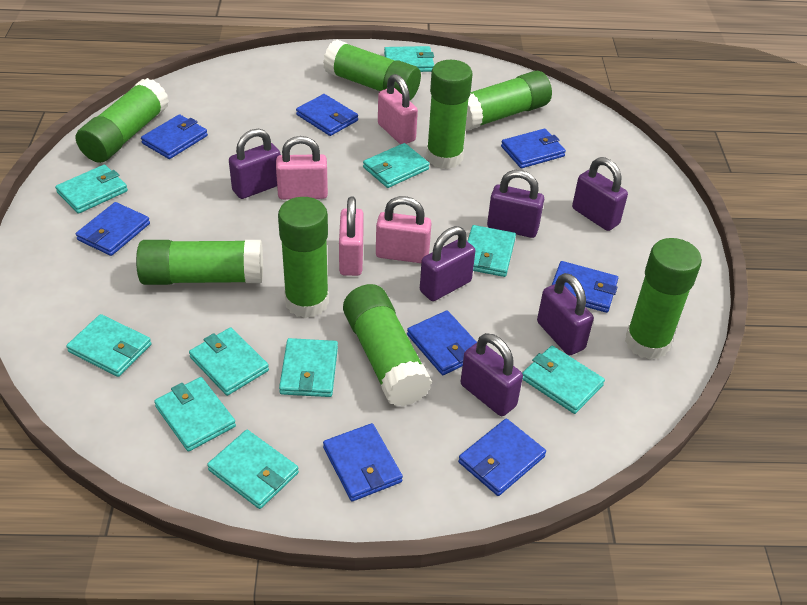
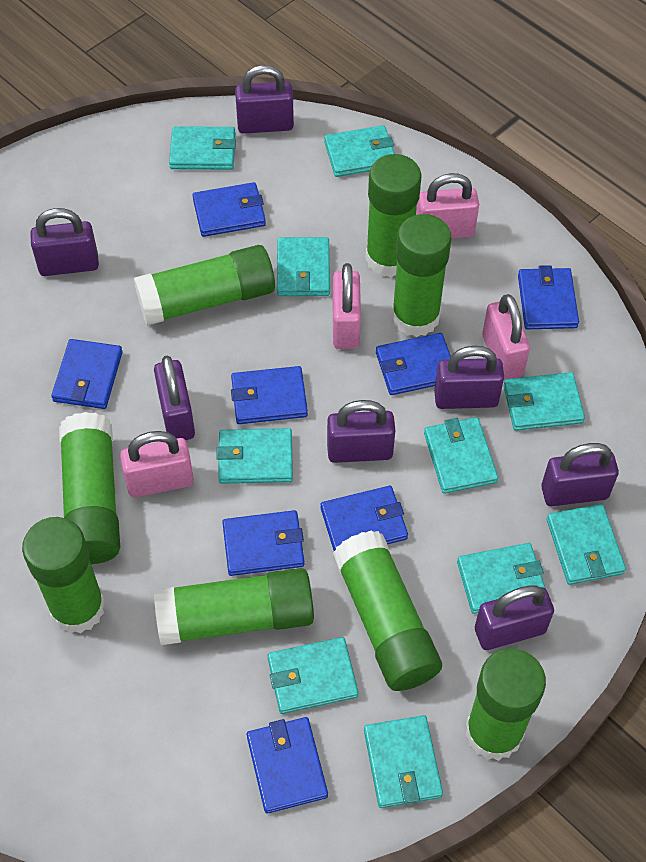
purple padlock: 6 -> 7

